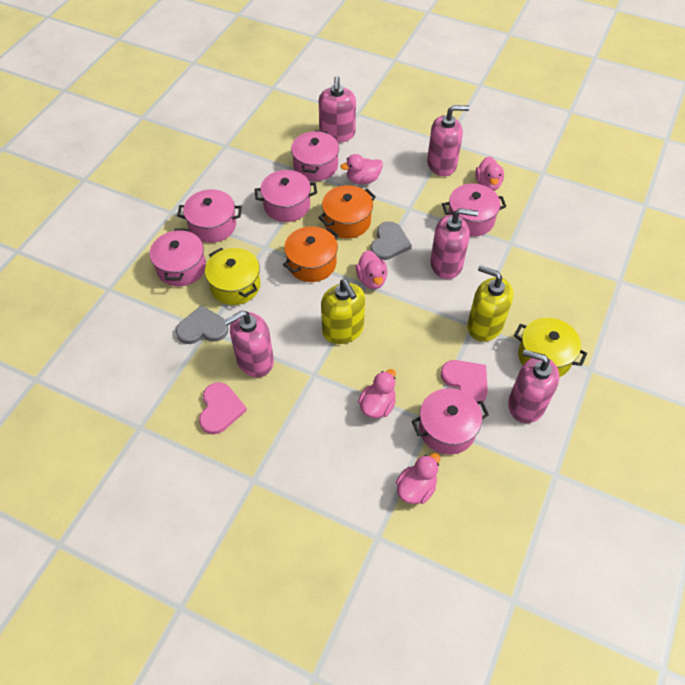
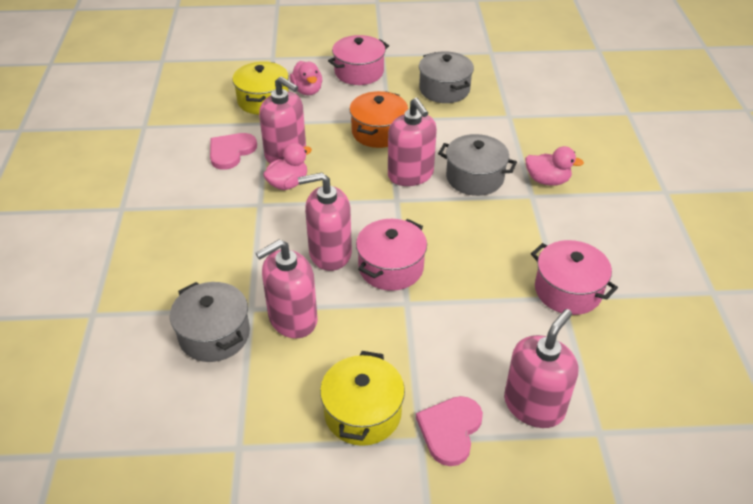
grey heart: 2 -> 0
grey pot: 0 -> 3
orange pot: 2 -> 1
pink duck: 5 -> 3
pink pot: 6 -> 3
yellow soap dispenser: 2 -> 0

